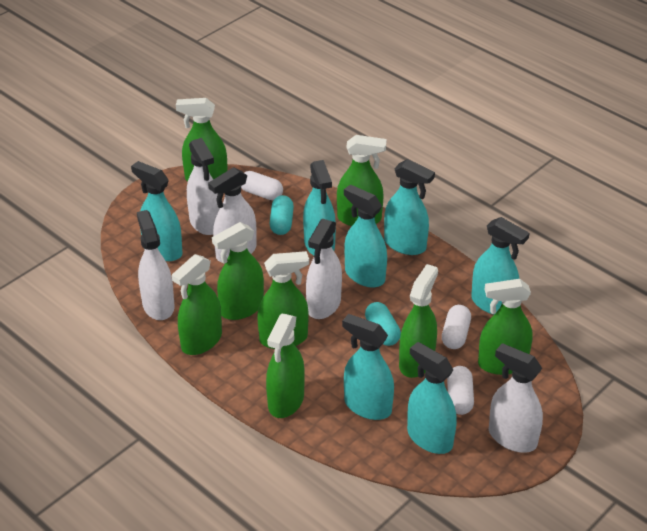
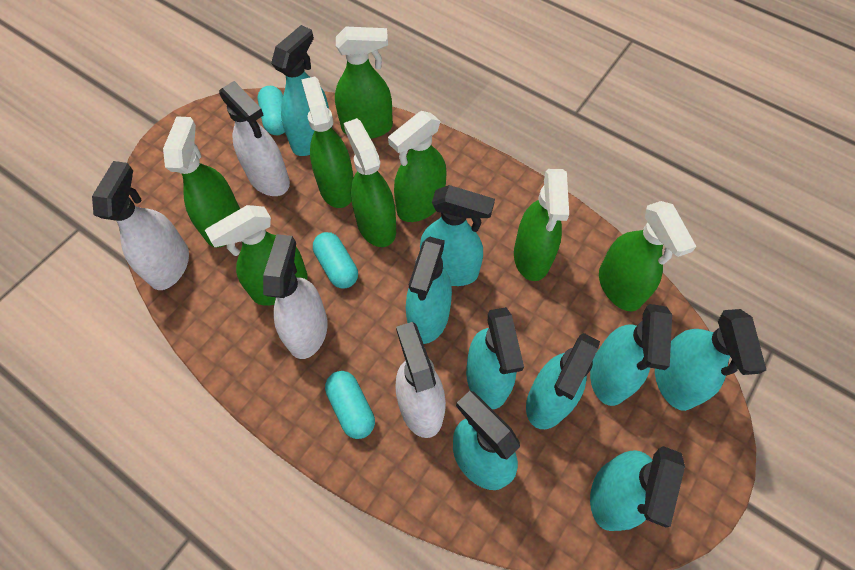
turquoise capsule: 2 -> 3
turquoise spray bottle: 7 -> 9
white capsule: 3 -> 0
white spray bottle: 5 -> 4

